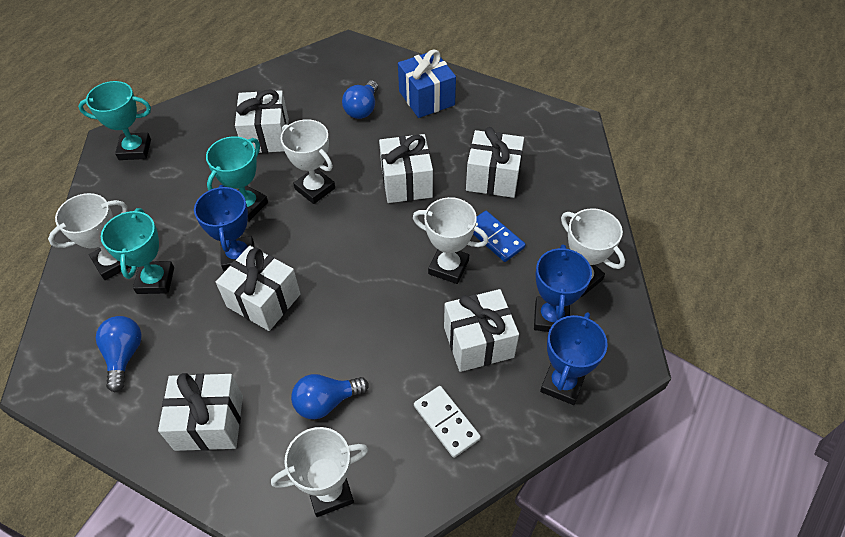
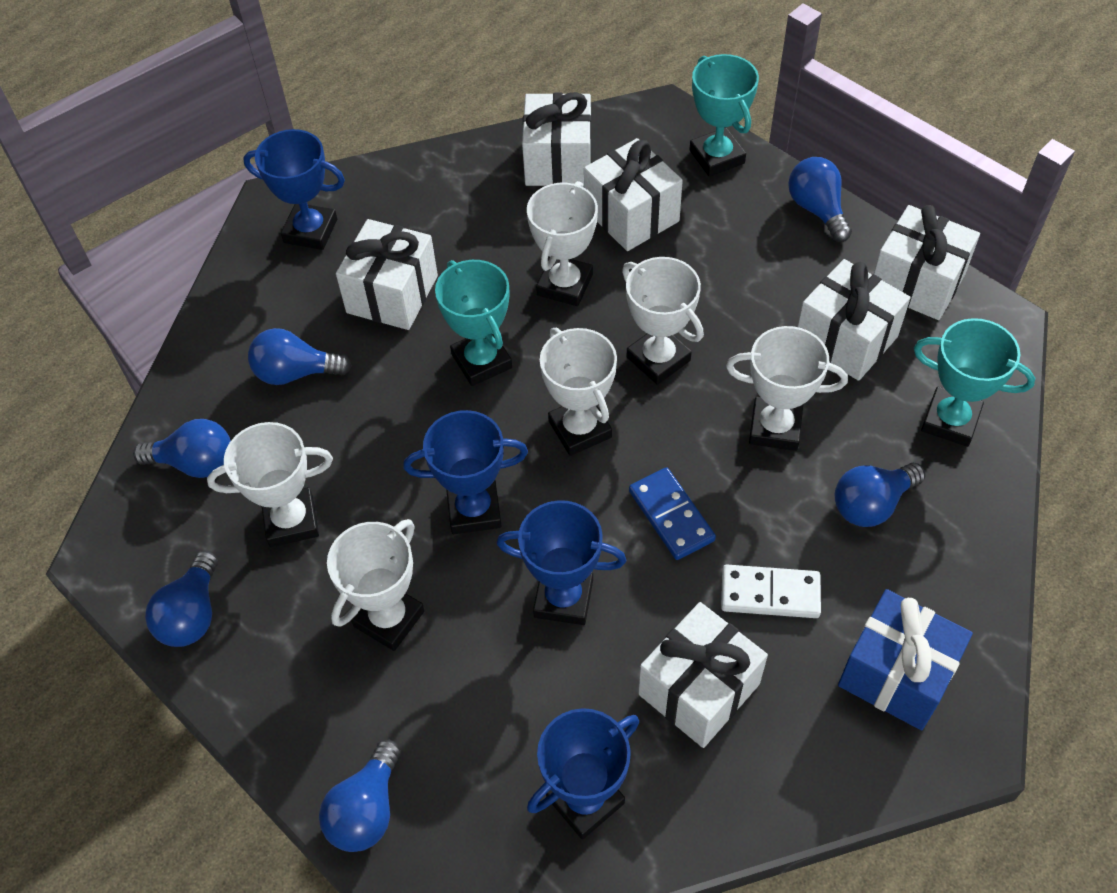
blue light bulb: 3 -> 6
blue trophy: 3 -> 4
white trophy: 5 -> 6

